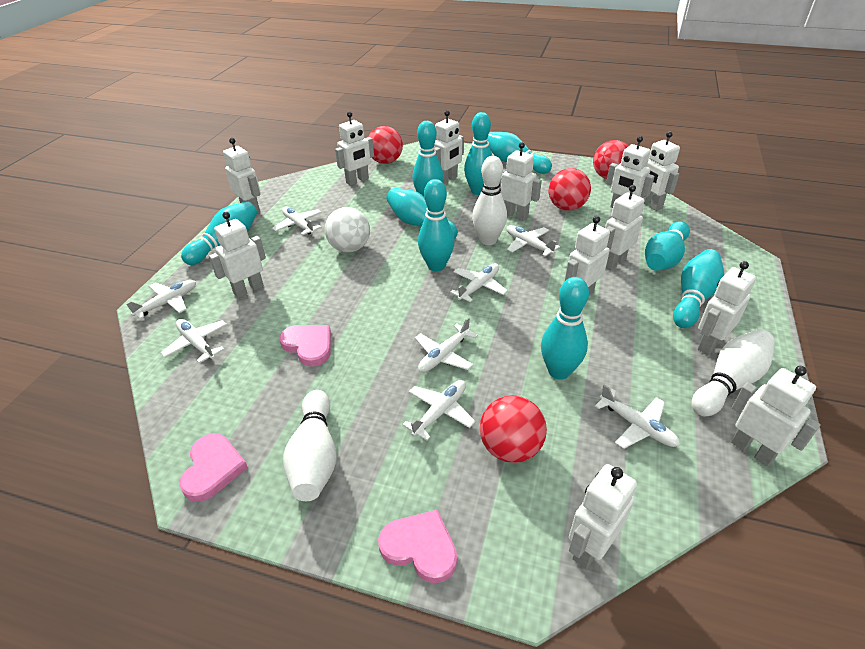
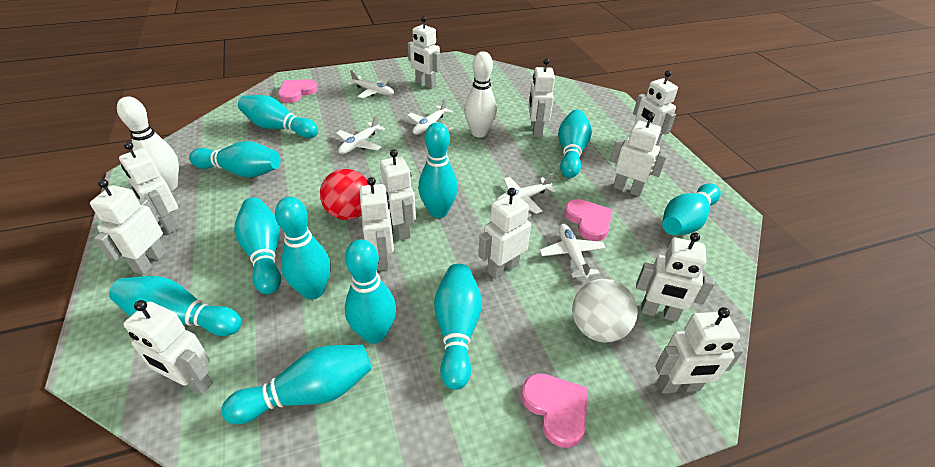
red ball: 4 -> 1
turquoise bowling pin: 9 -> 11
white bowling pin: 3 -> 2
white plane: 8 -> 5

